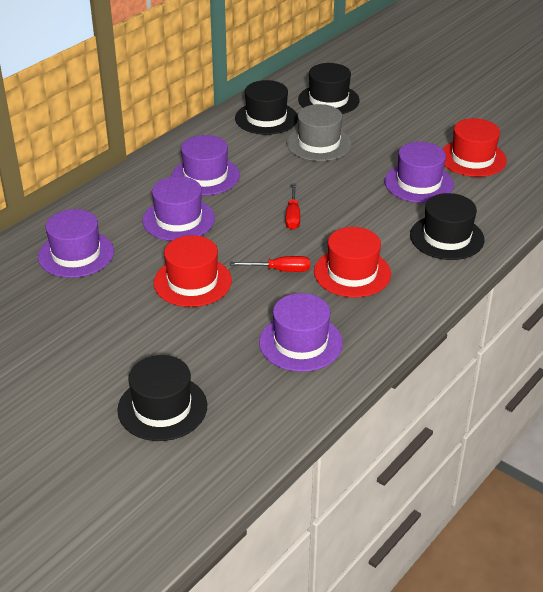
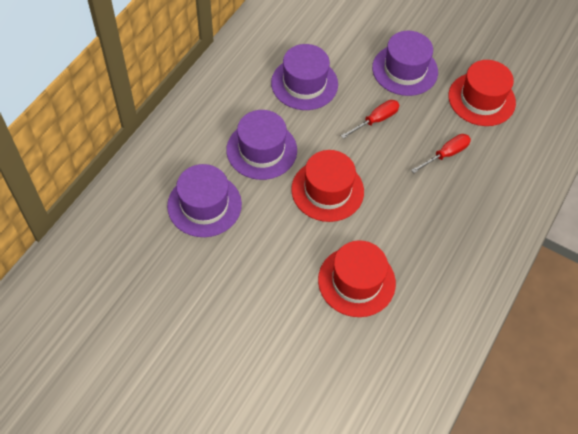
black hat: 4 -> 0
grey hat: 1 -> 0
purple hat: 5 -> 4

